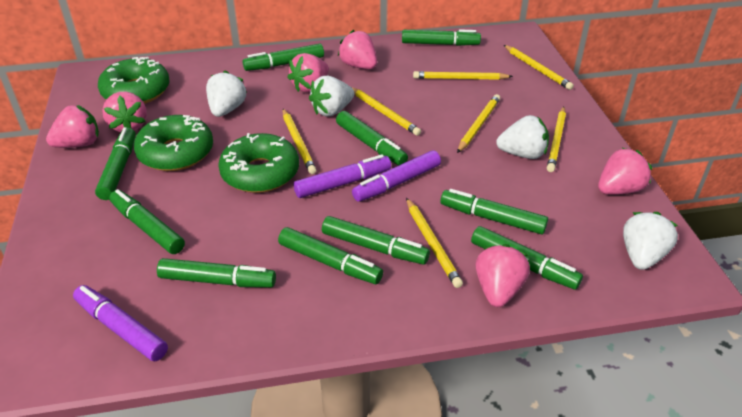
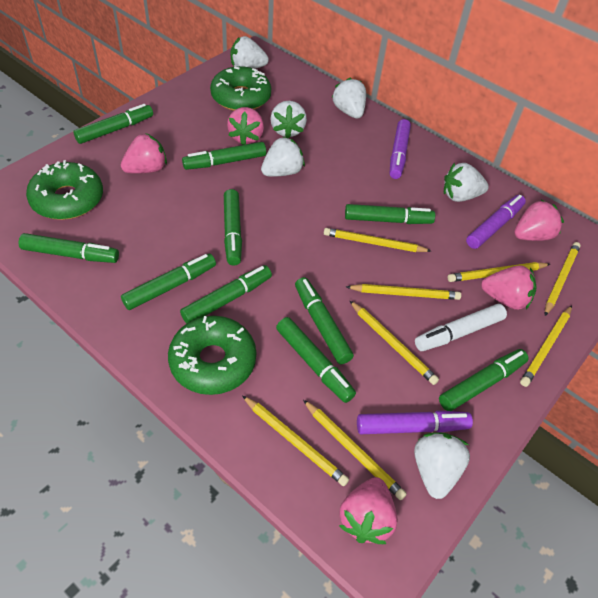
pink strawberry: 6 -> 5
white marker: 0 -> 1
white strawberry: 4 -> 6
yellow pencil: 7 -> 8

